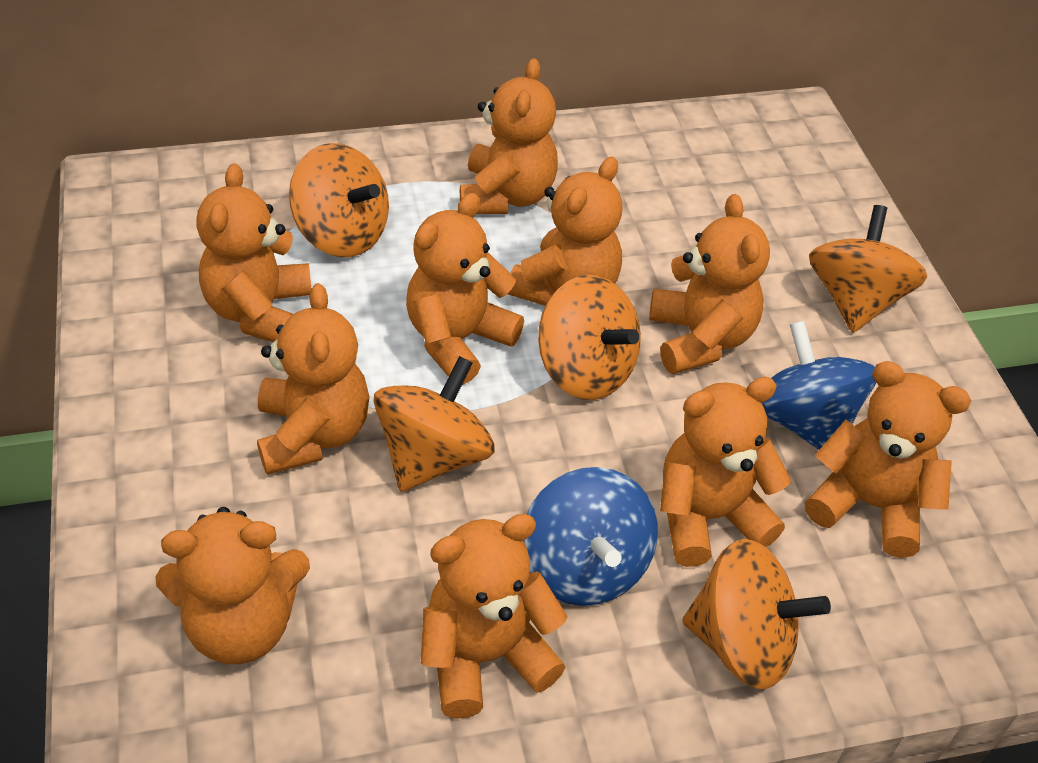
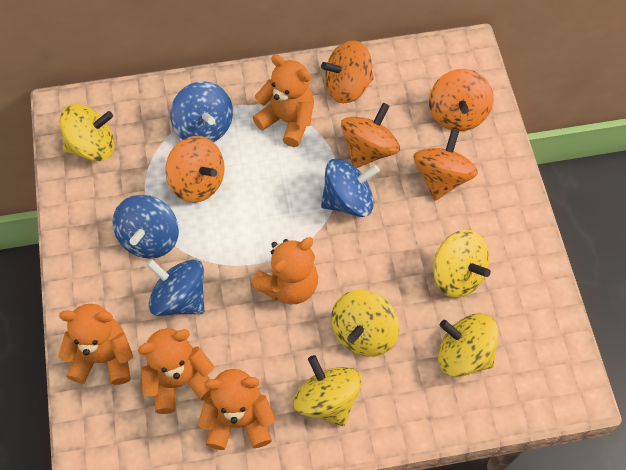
blue spinning top: 2 -> 4
orange teddy bear: 10 -> 5
yellow spinning top: 0 -> 5

